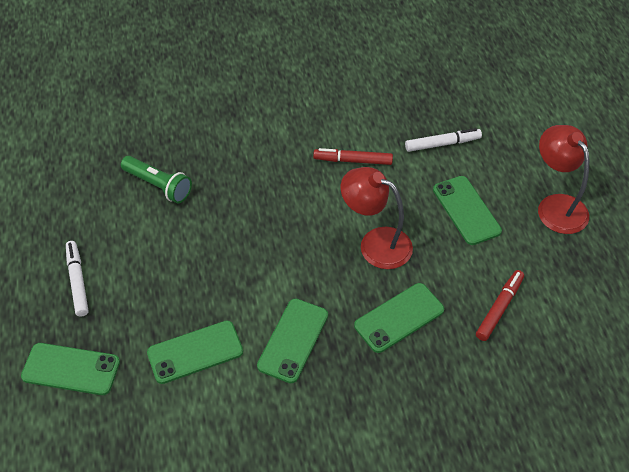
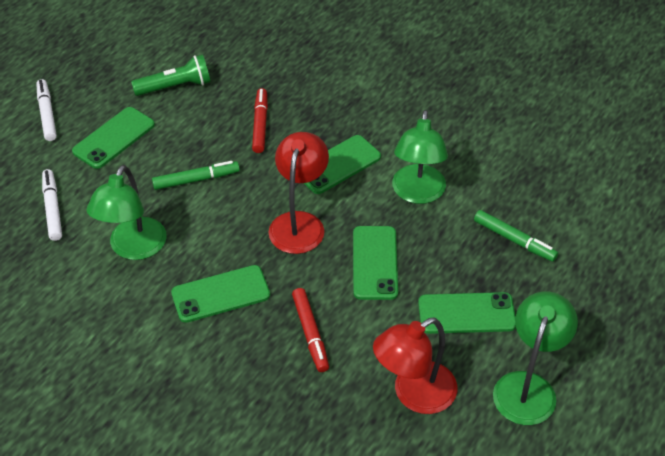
green lamp: 0 -> 3
green marker: 0 -> 2

